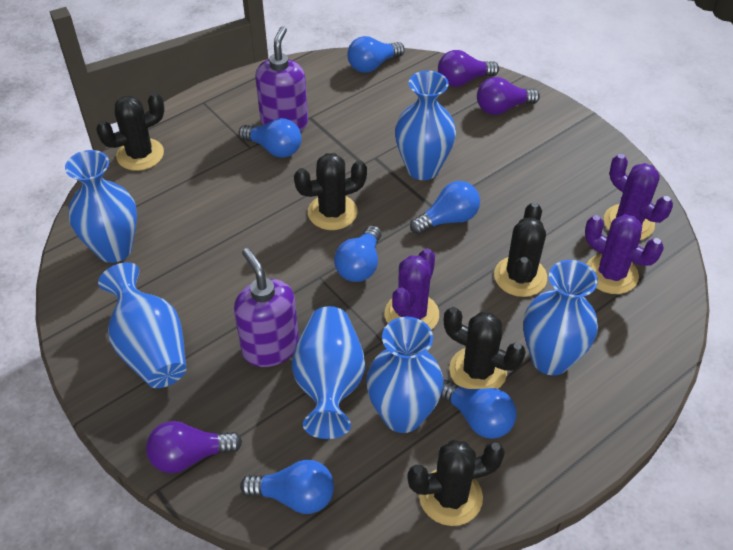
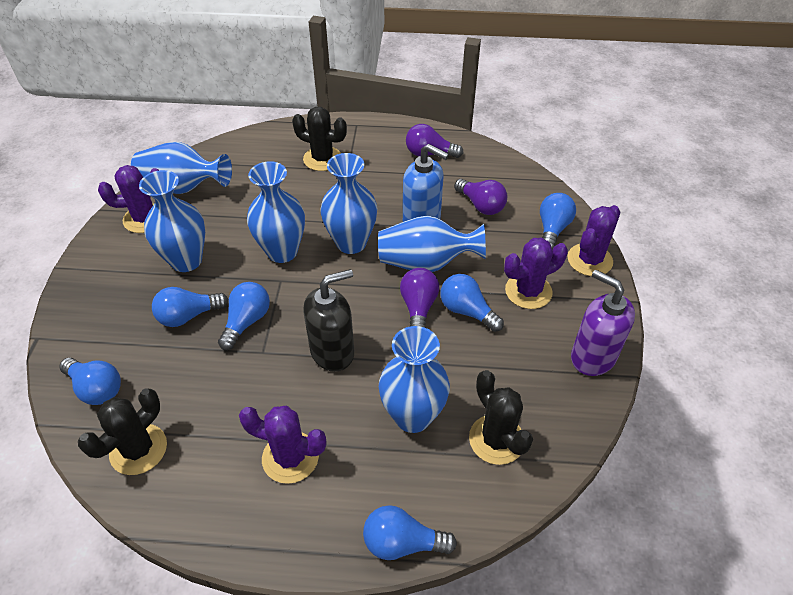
black cactus: 5 -> 3
black soap dispenser: 0 -> 1
blue soap dispenser: 0 -> 1
purple cactus: 3 -> 4
purple soap dispenser: 2 -> 1

